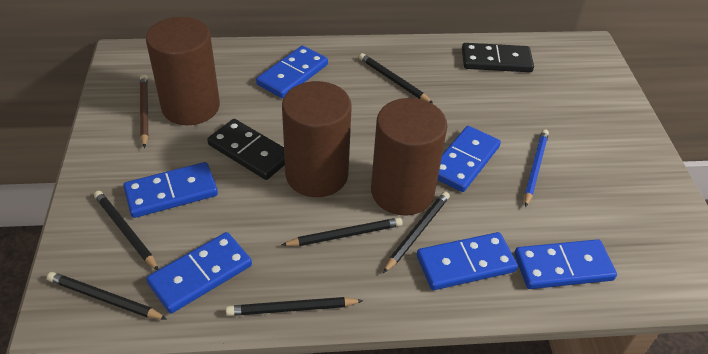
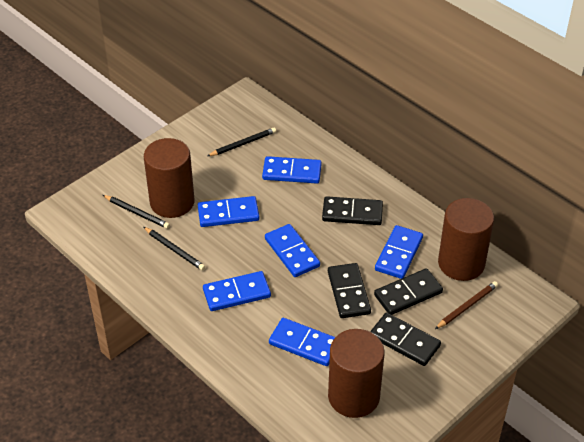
black domino: 2 -> 4
black pencil: 6 -> 3
blue pencil: 1 -> 0

